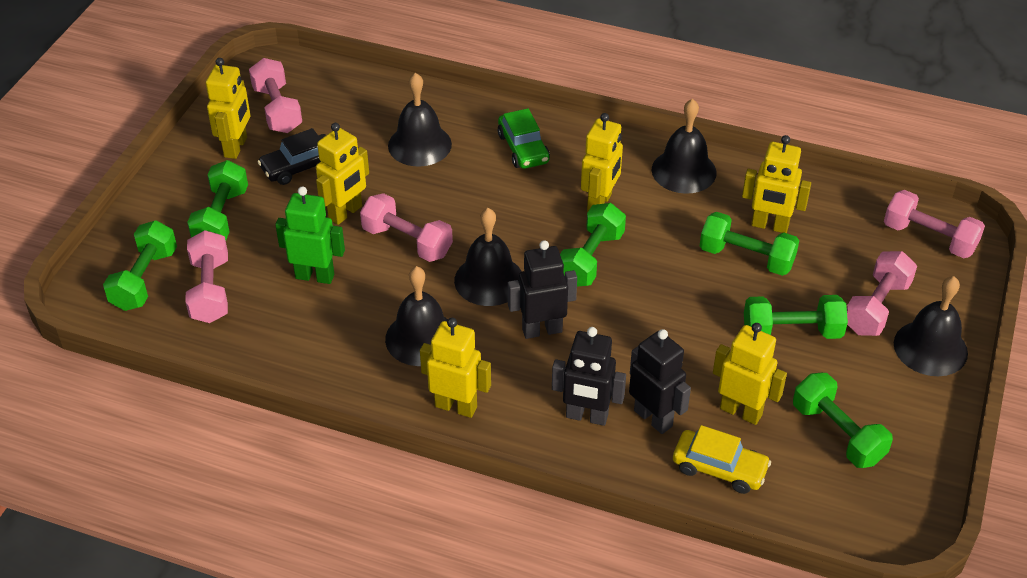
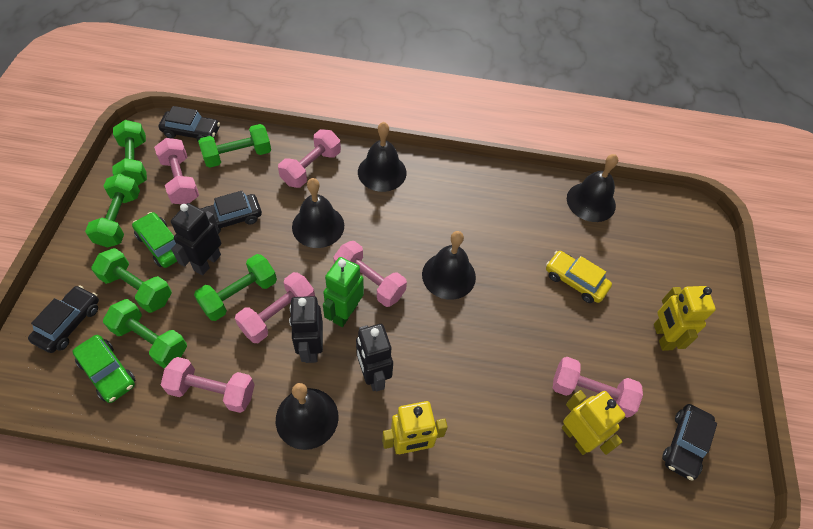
black car: 1 -> 4
green car: 1 -> 2
pink dumbbell: 5 -> 6
yellow robot: 6 -> 3

